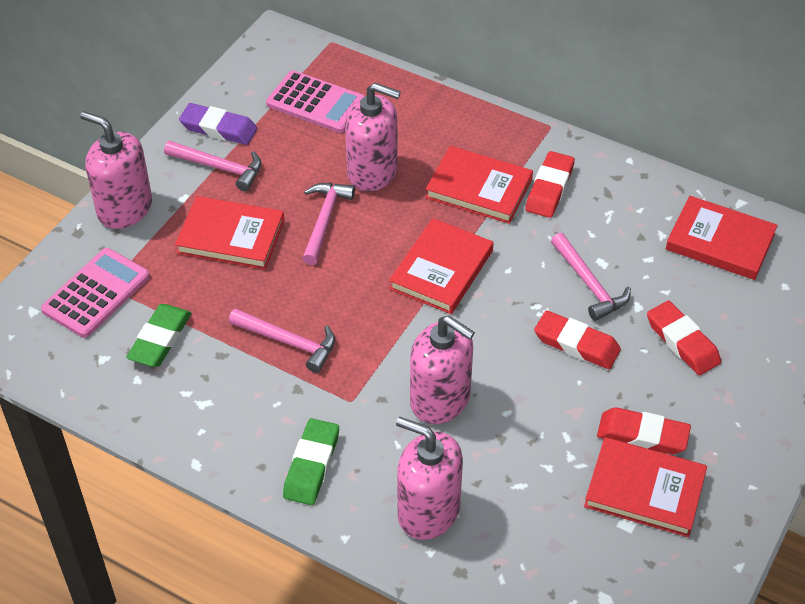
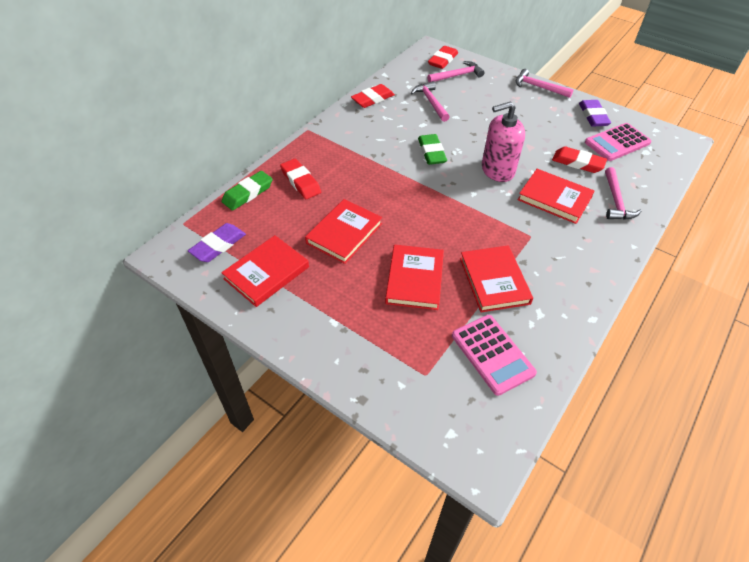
pink soap dispenser: 4 -> 1
purple eraser: 1 -> 2

